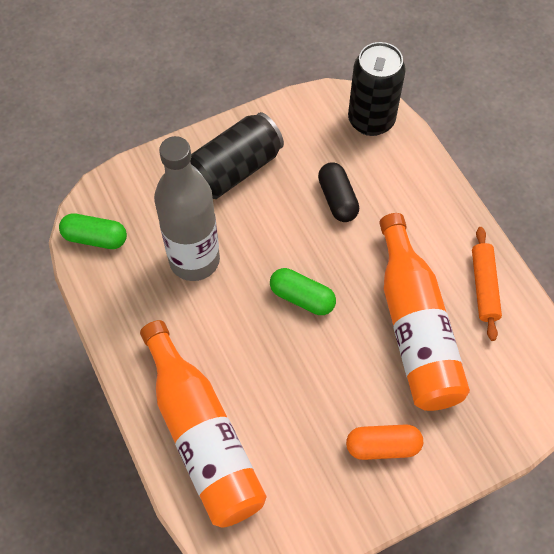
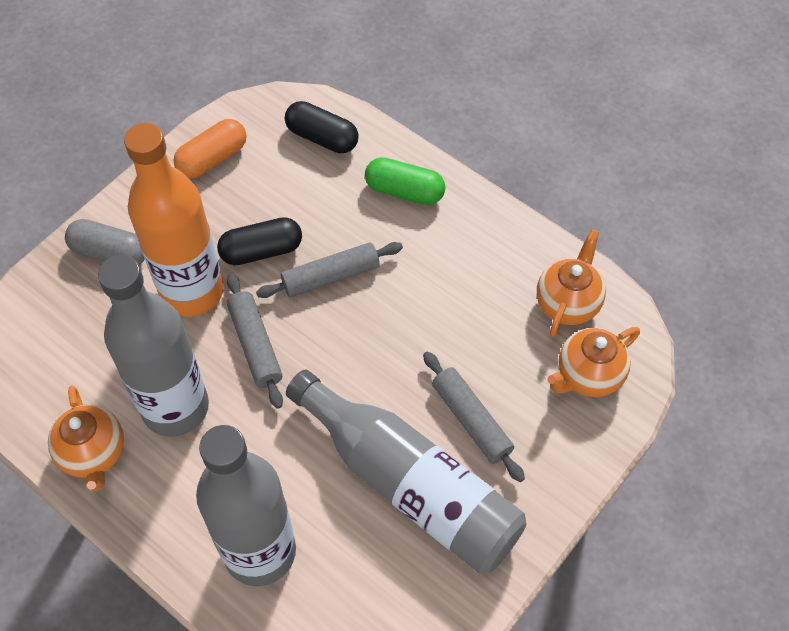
black can: 2 -> 0
black capsule: 1 -> 2
green capsule: 2 -> 1
grey bottle: 1 -> 3
grey capsule: 0 -> 1
grey rolling pin: 0 -> 3
orange bottle: 2 -> 1
orange rolling pin: 1 -> 0
orange teapot: 0 -> 3

